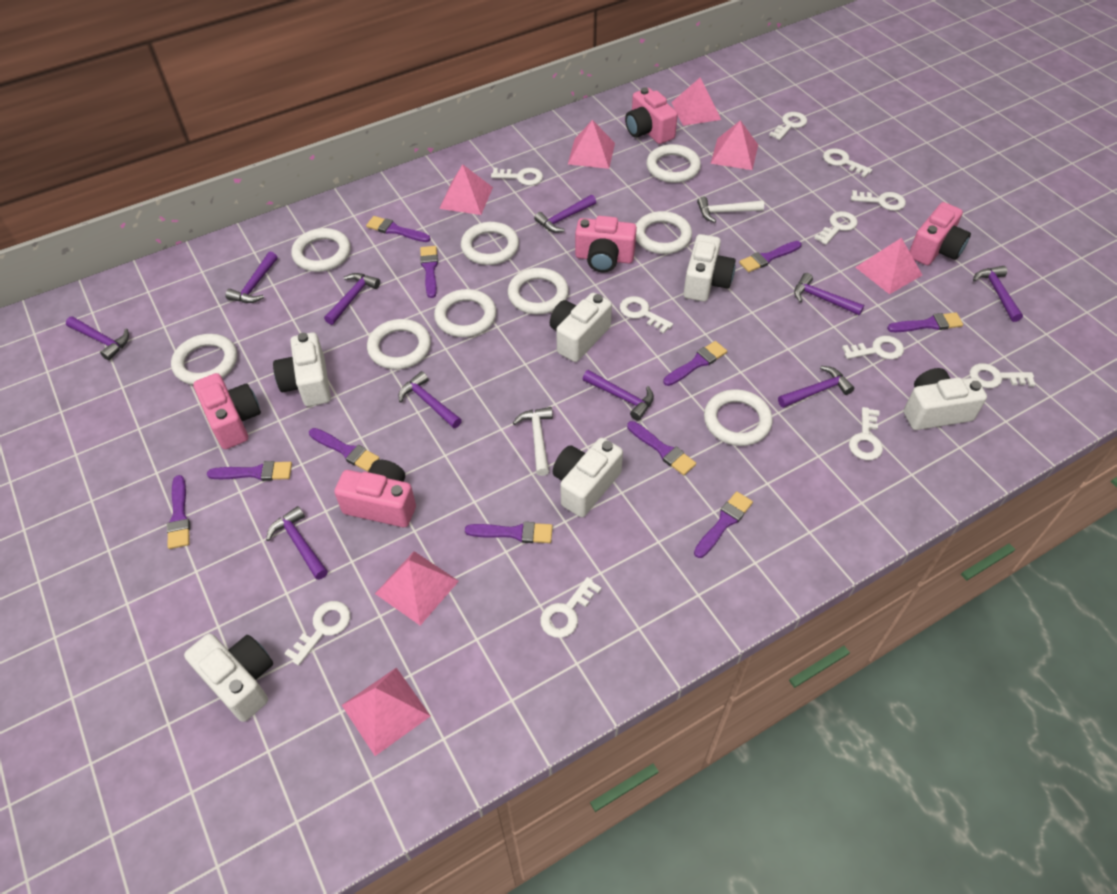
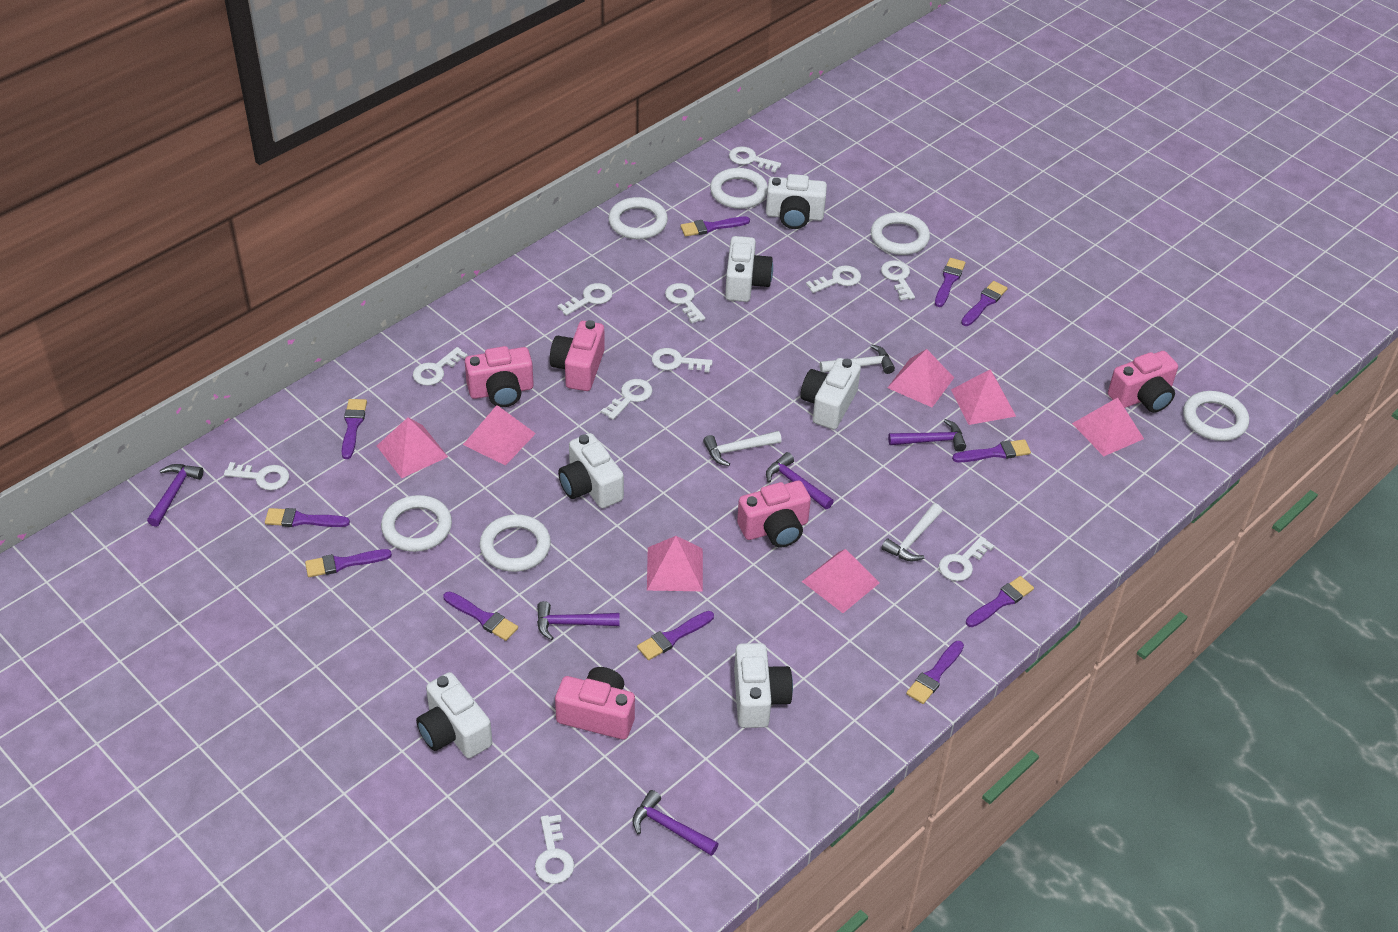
purple hammer: 10 -> 5
white hammer: 2 -> 3
white ring: 9 -> 6

